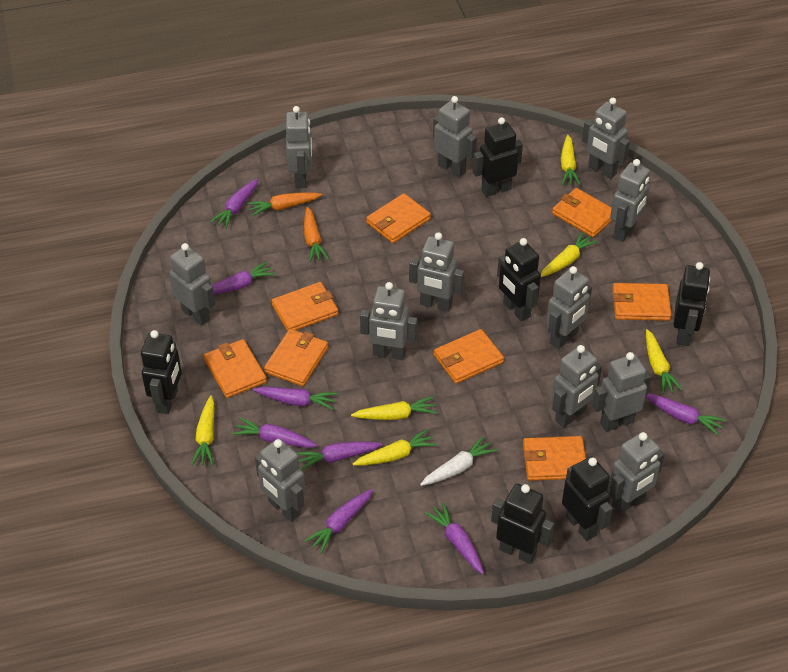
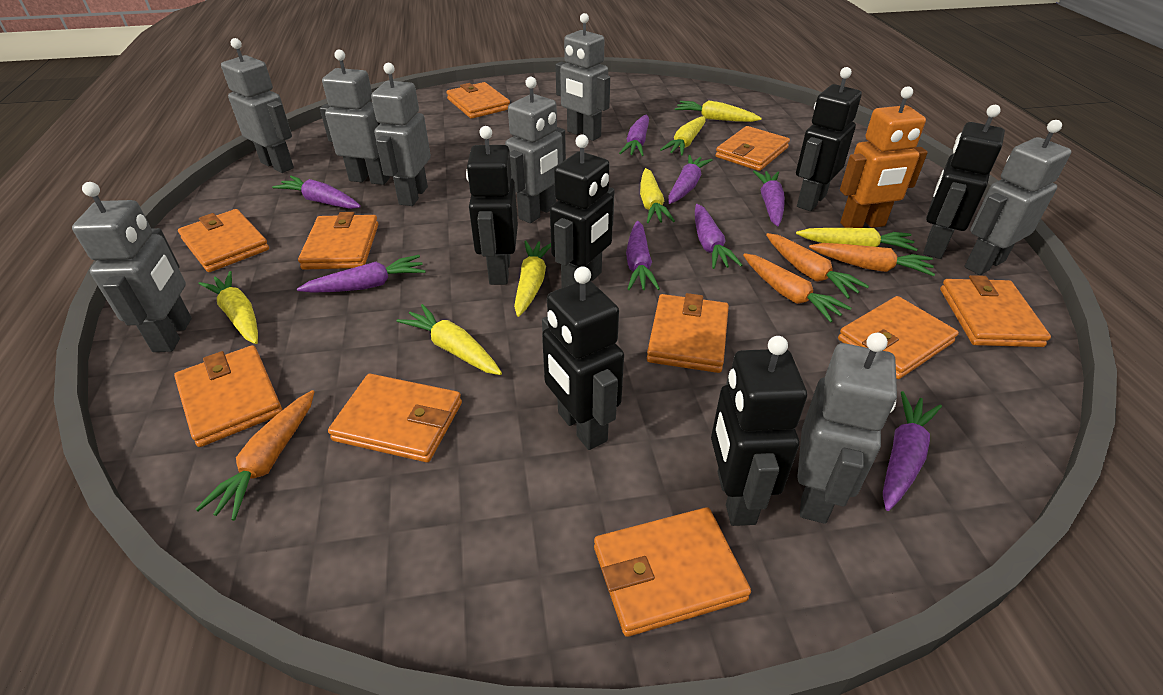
grey robot: 12 -> 8
orange carrot: 2 -> 4
orange robot: 0 -> 1
orange wallet: 8 -> 10
white carrot: 1 -> 0
yellow carrot: 6 -> 7

